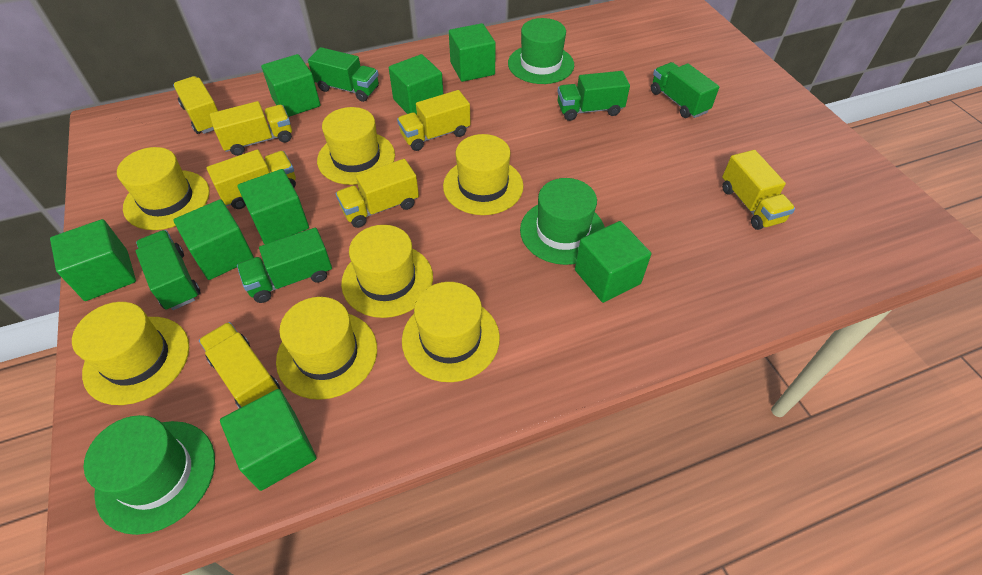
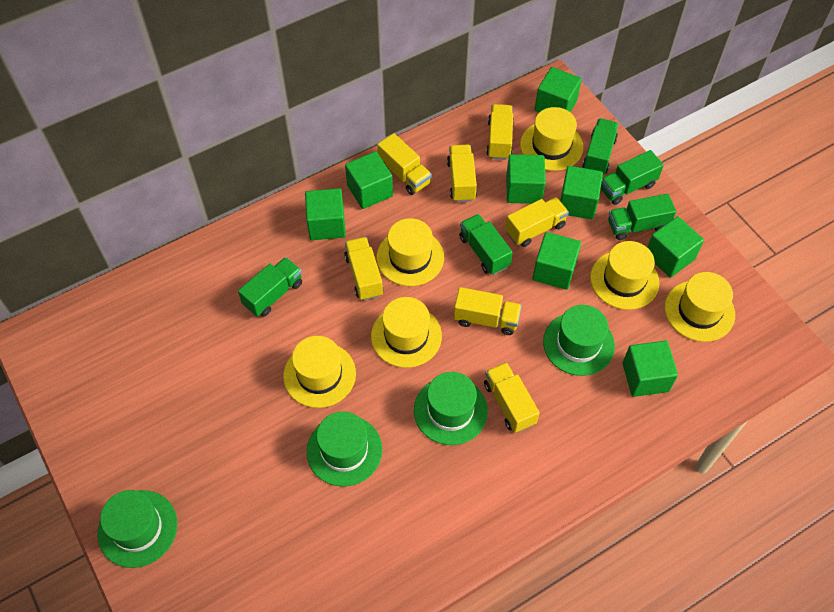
green hat: 3 -> 4
yellow hat: 7 -> 6

